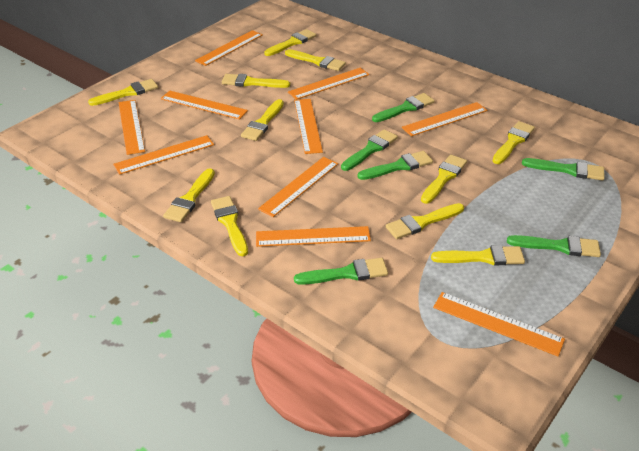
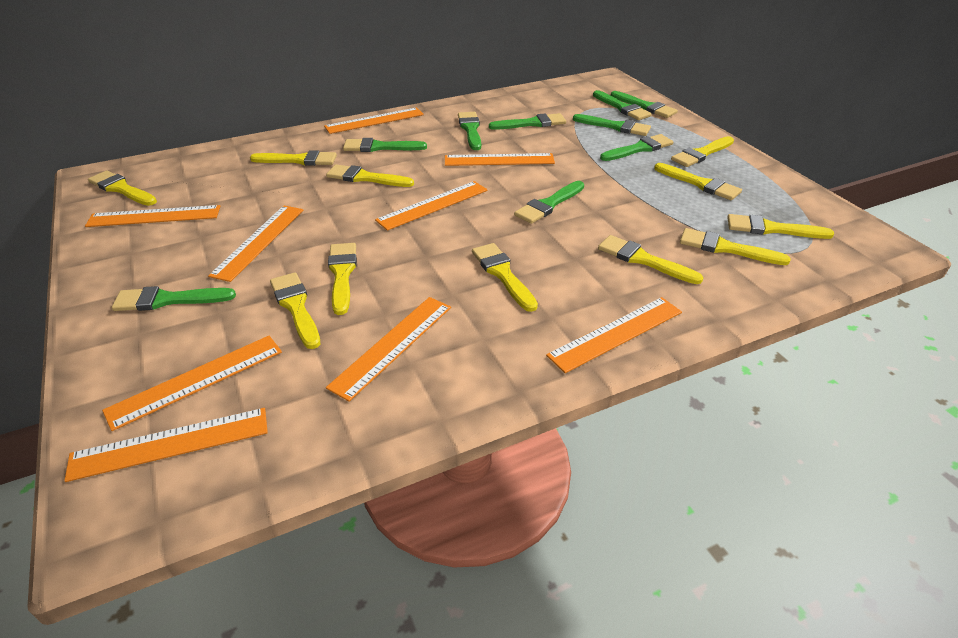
green brush: 6 -> 9
orange ruler: 10 -> 9

